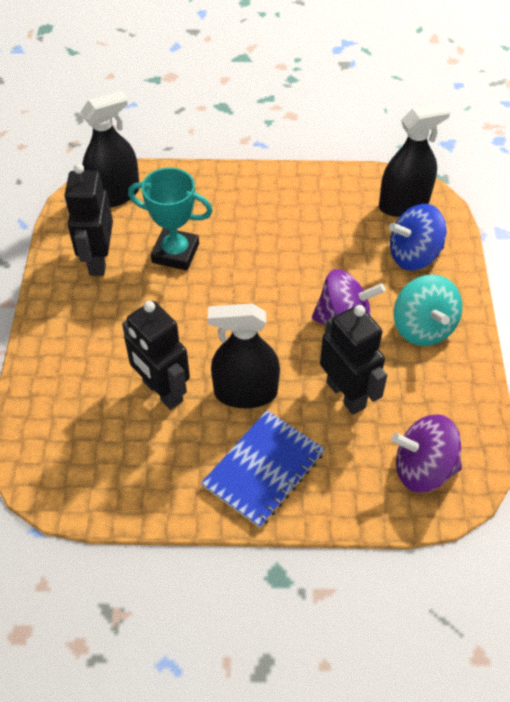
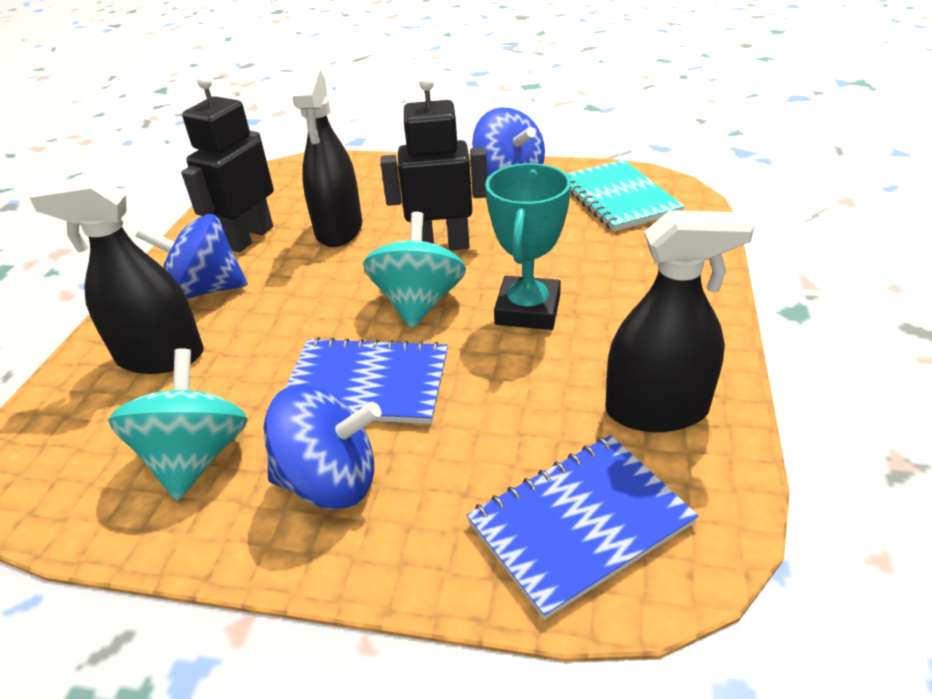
black robot: 3 -> 2
blue notebook: 1 -> 2
blue spinning top: 1 -> 3
purple spinning top: 2 -> 0
turquoise notebook: 0 -> 1
turquoise spinning top: 1 -> 2

